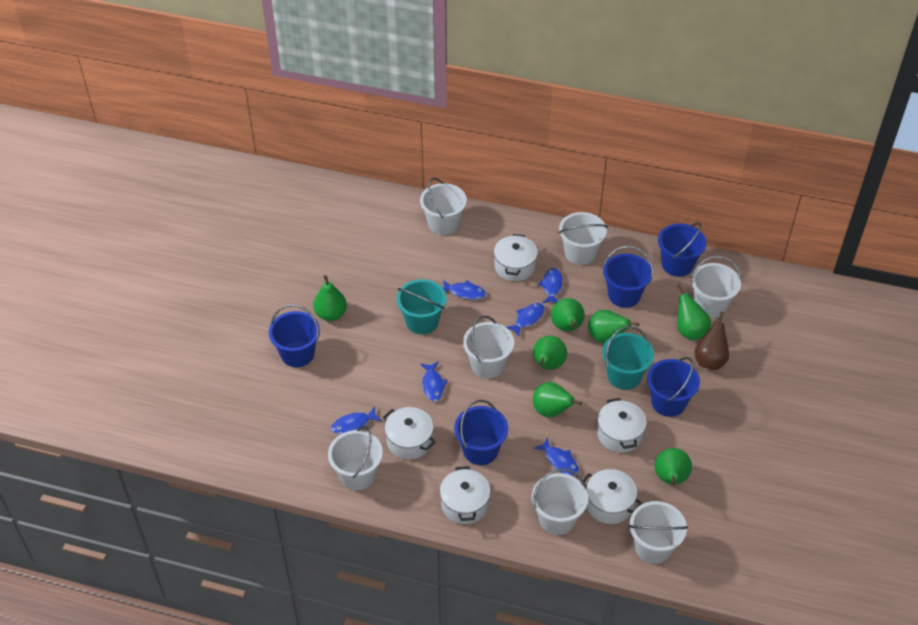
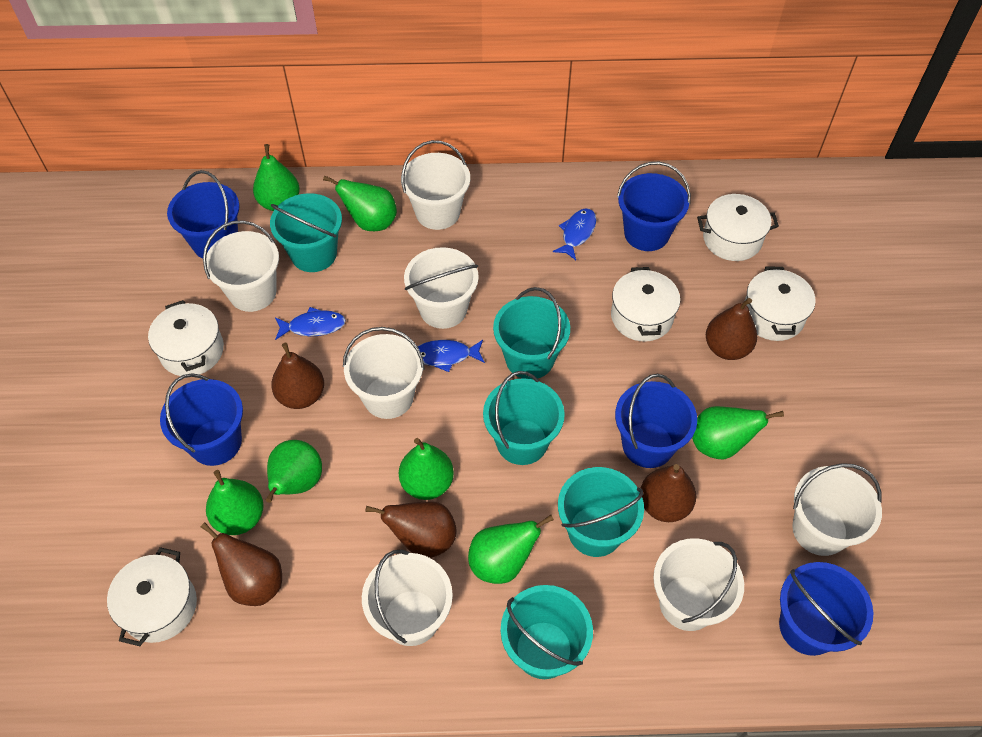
blue fish: 6 -> 3
brown pear: 1 -> 5
turquoise bucket: 2 -> 5

